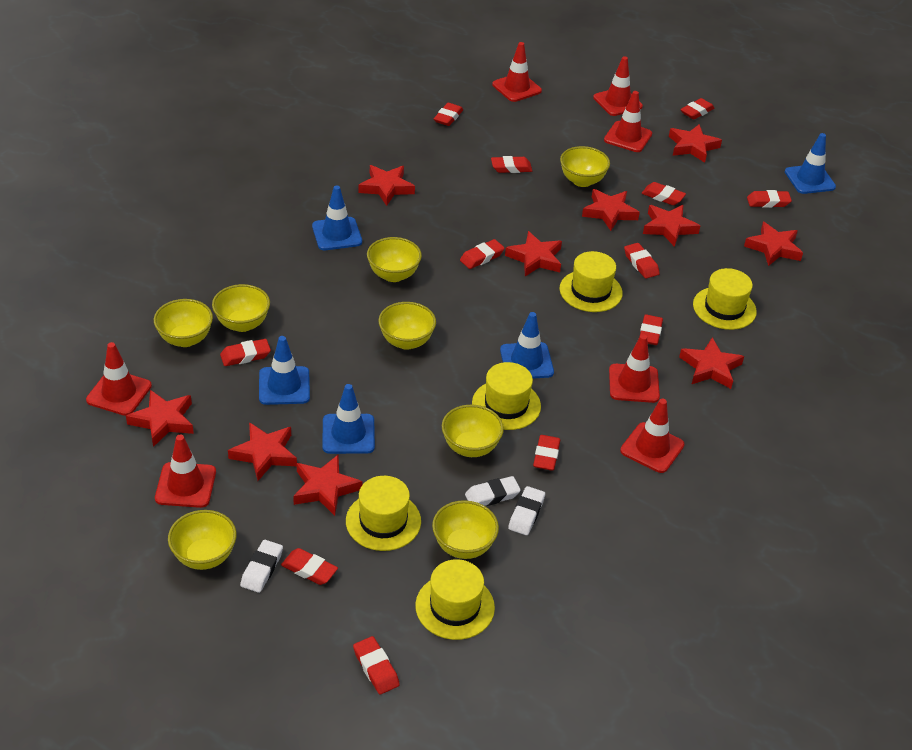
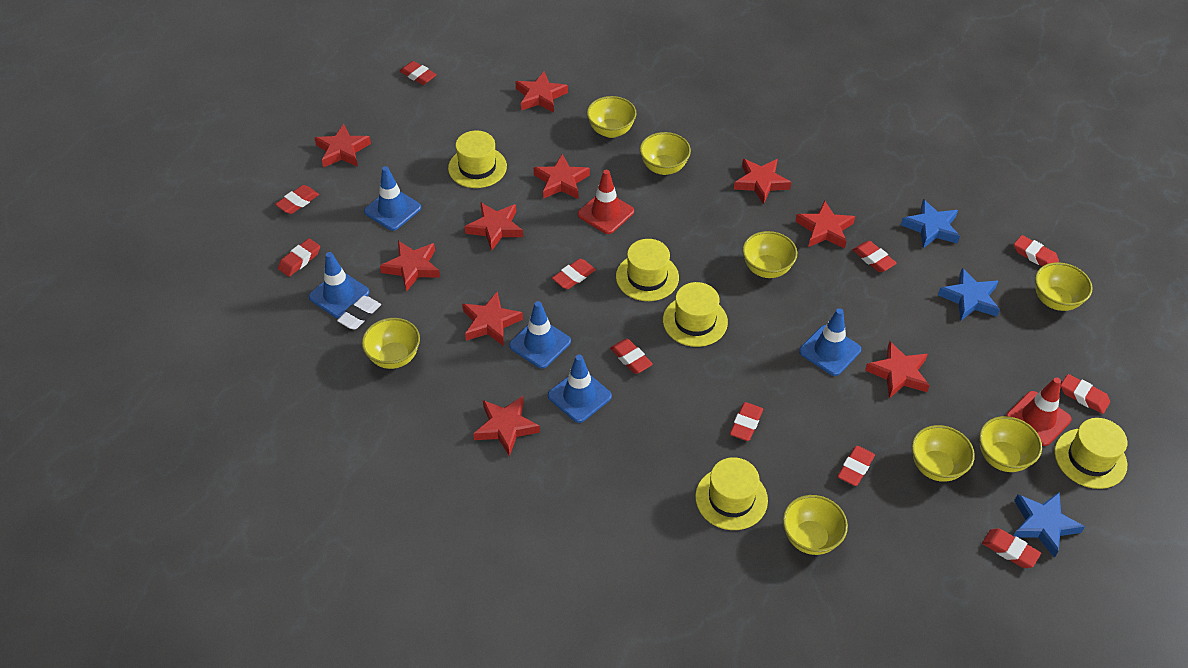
blue star: 0 -> 3
red eraser: 12 -> 11
red traffic cone: 7 -> 2
white eraser: 3 -> 1

